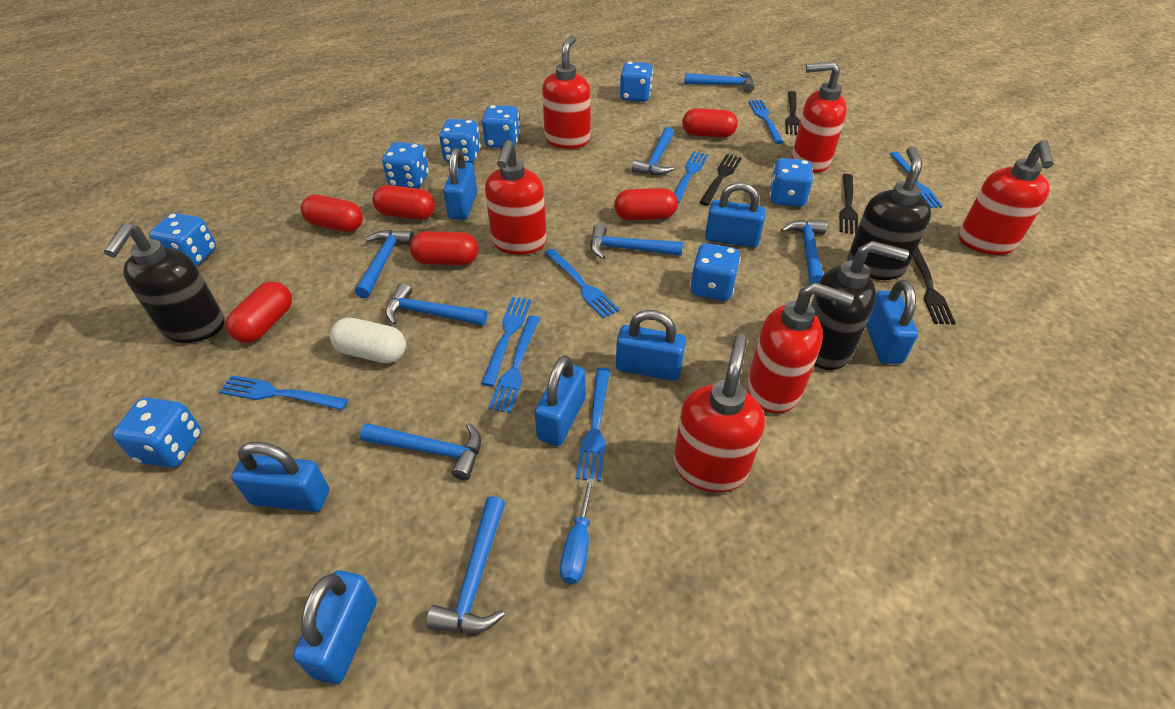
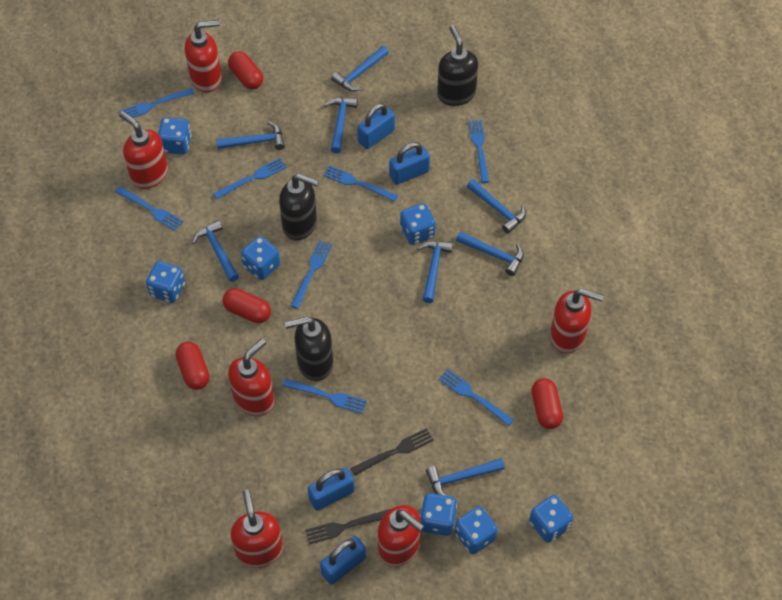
black fork: 4 -> 2
blue dice: 8 -> 7
blue padlock: 7 -> 4
blue screwdriver: 1 -> 0
red capsule: 6 -> 4
white capsule: 1 -> 0

